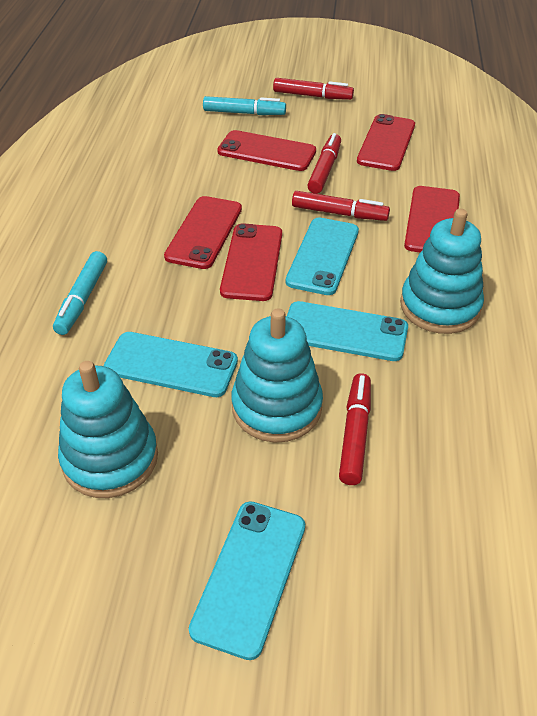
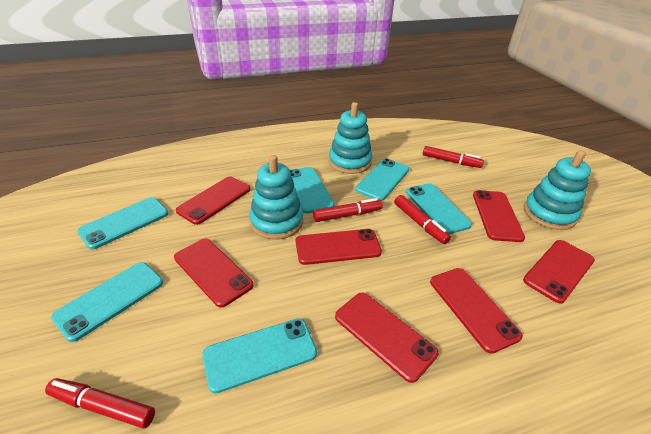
red phone: 5 -> 7
turquoise marker: 2 -> 0
turquoise phone: 4 -> 6

